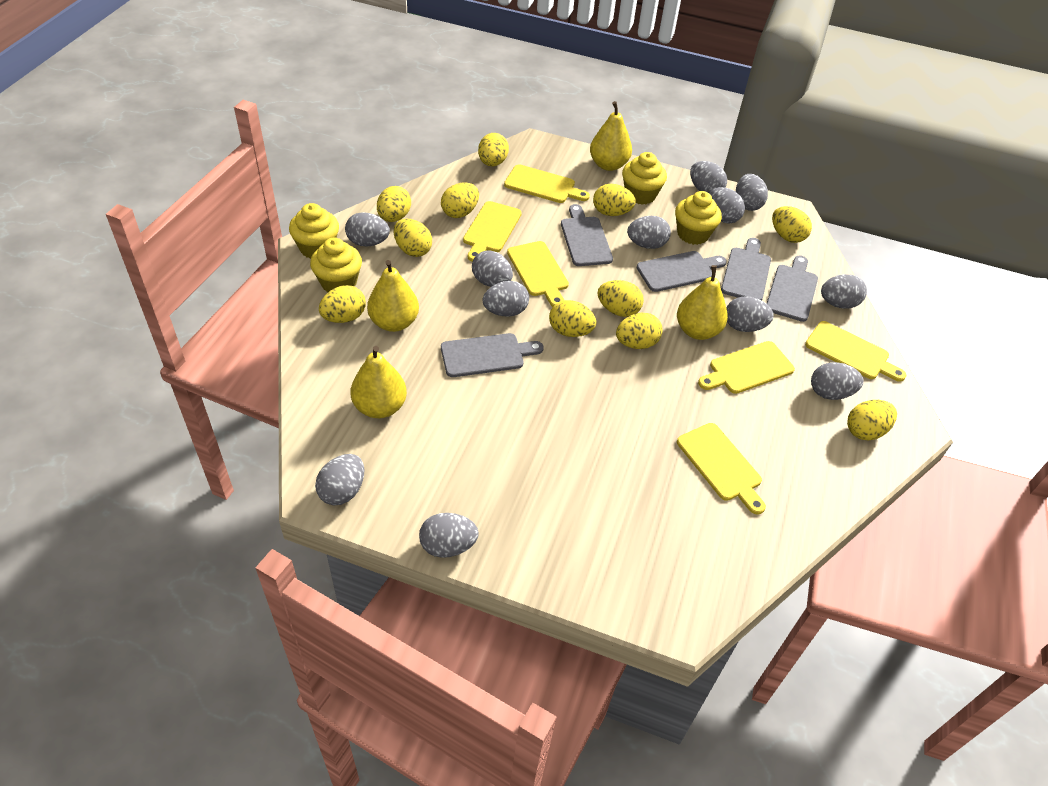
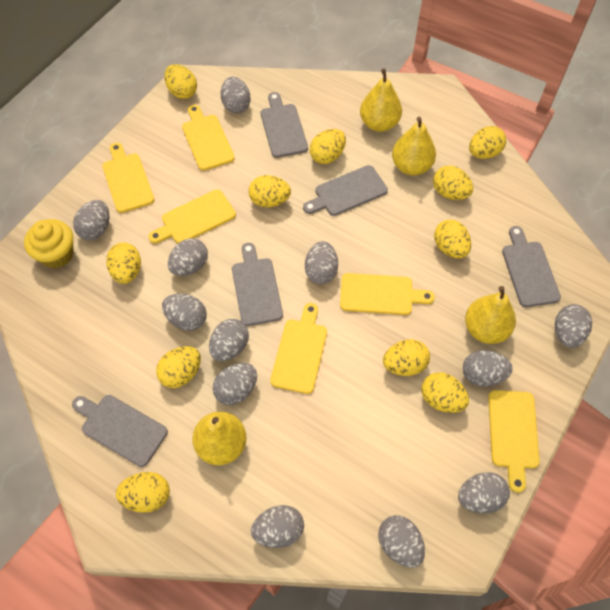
yellow cupcake: 4 -> 1

